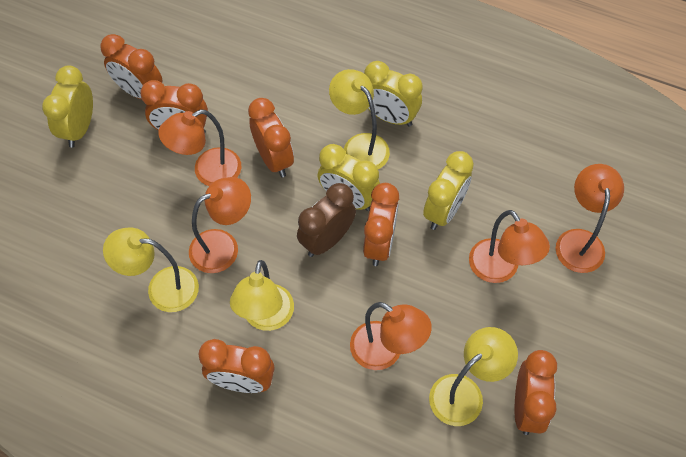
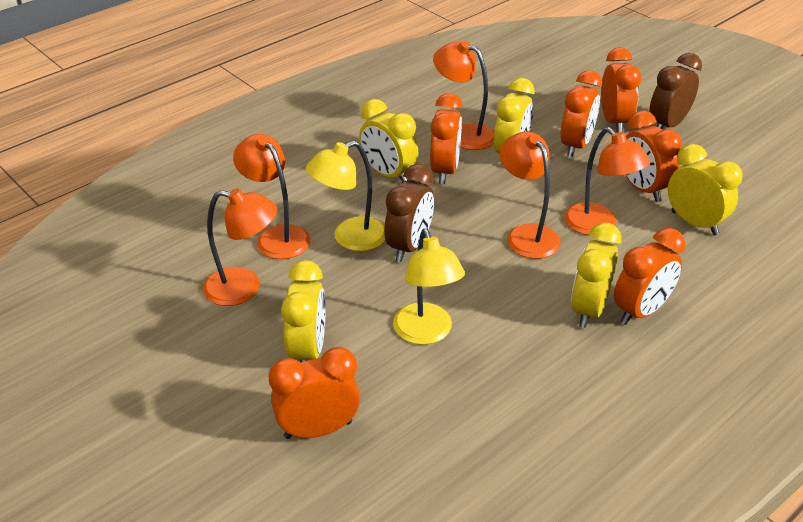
brown clock: 1 -> 2
yellow clock: 4 -> 5
yellow lamp: 4 -> 2

